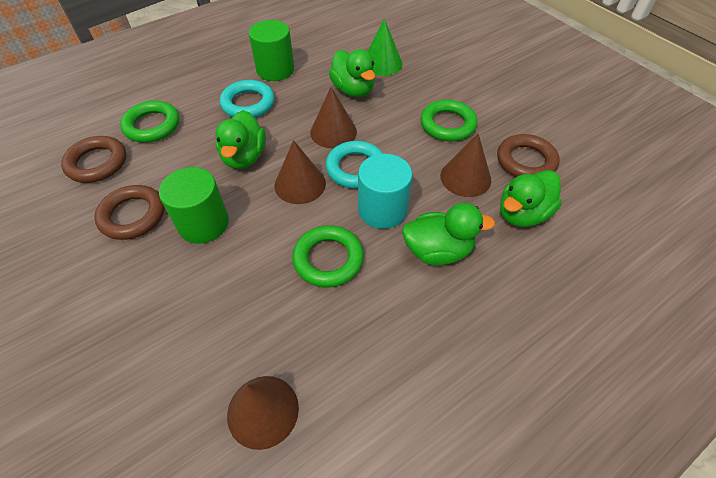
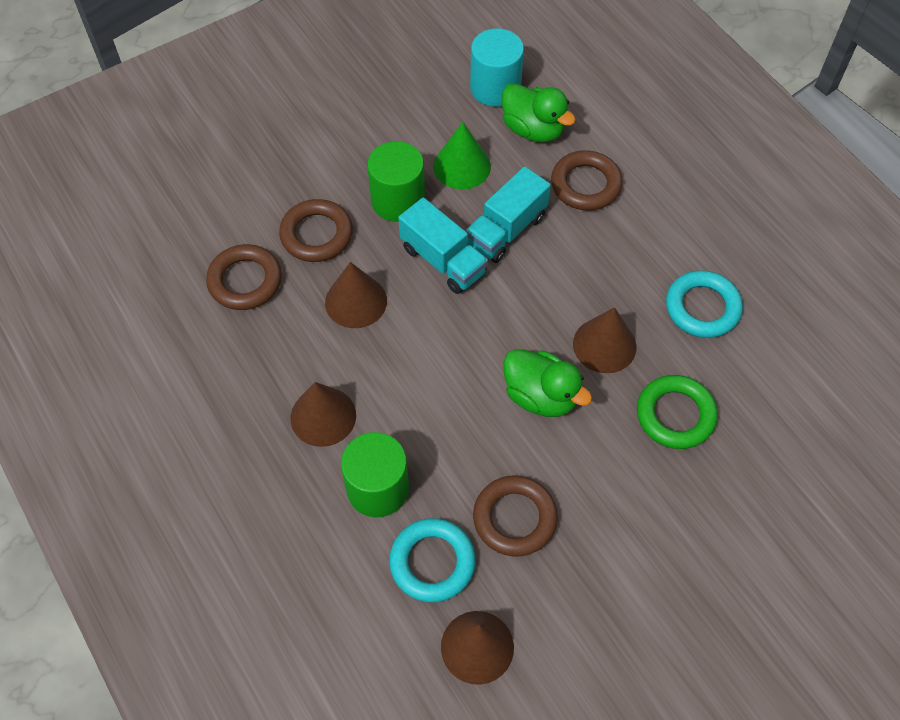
brown ring: 3 -> 4
green duck: 4 -> 2
green ring: 3 -> 1
turquoise truck: 0 -> 2

